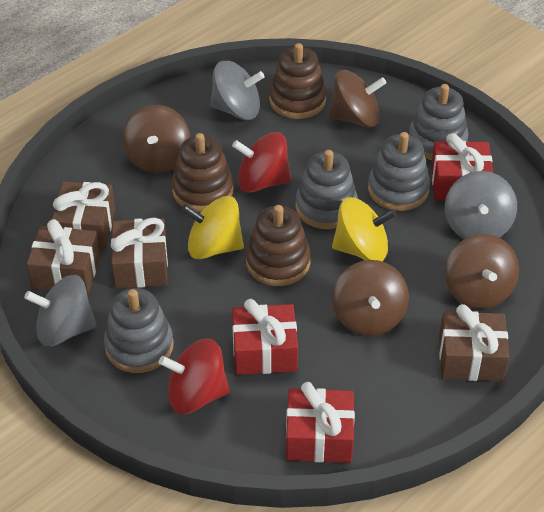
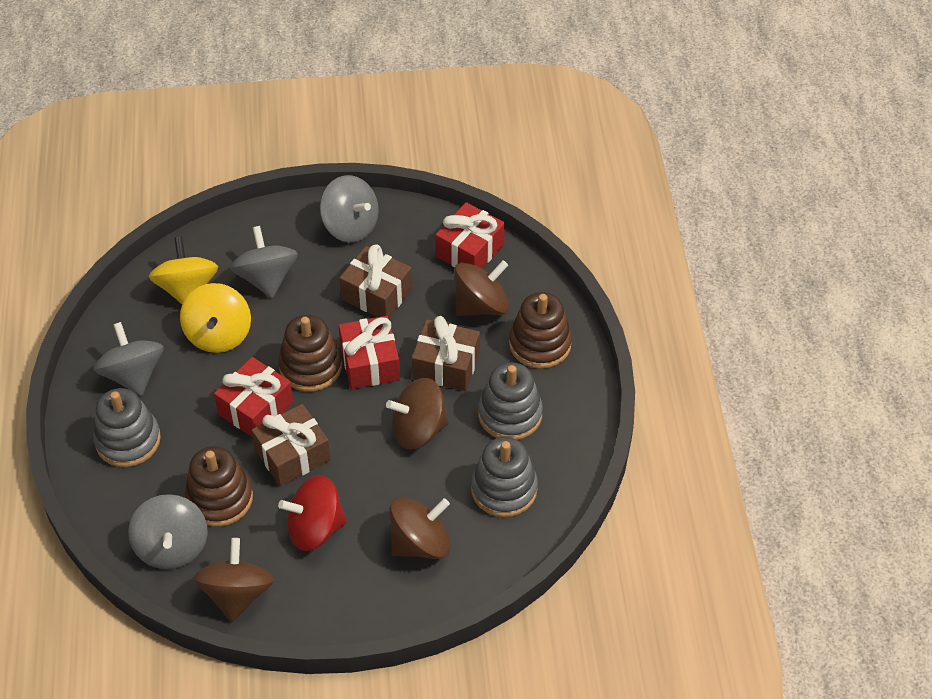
brown gift: 4 -> 3
grey spinning top: 3 -> 4
grey stacking toy: 4 -> 3
red spinning top: 2 -> 1

